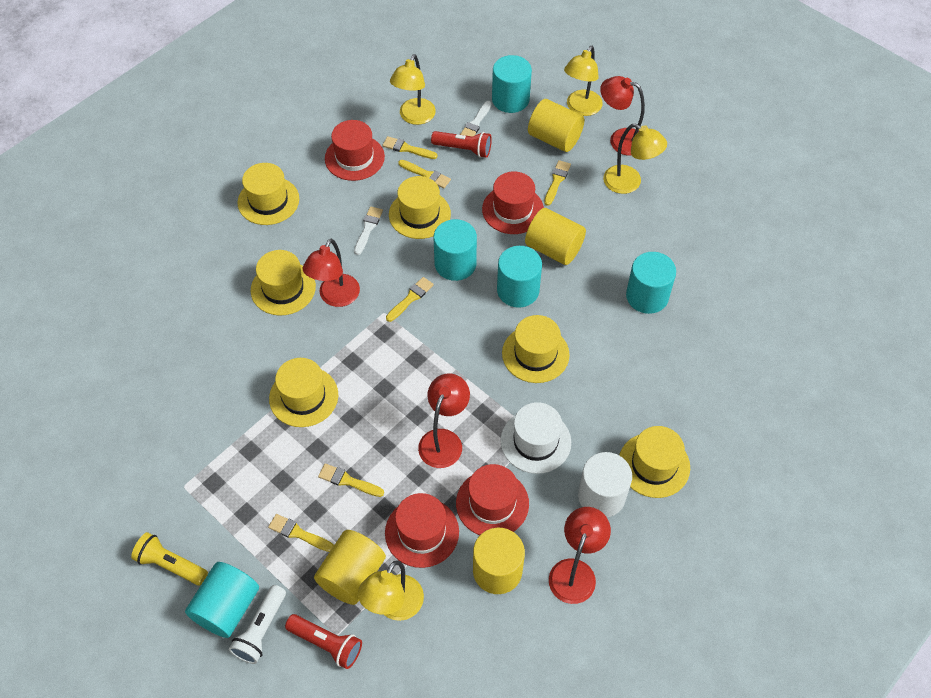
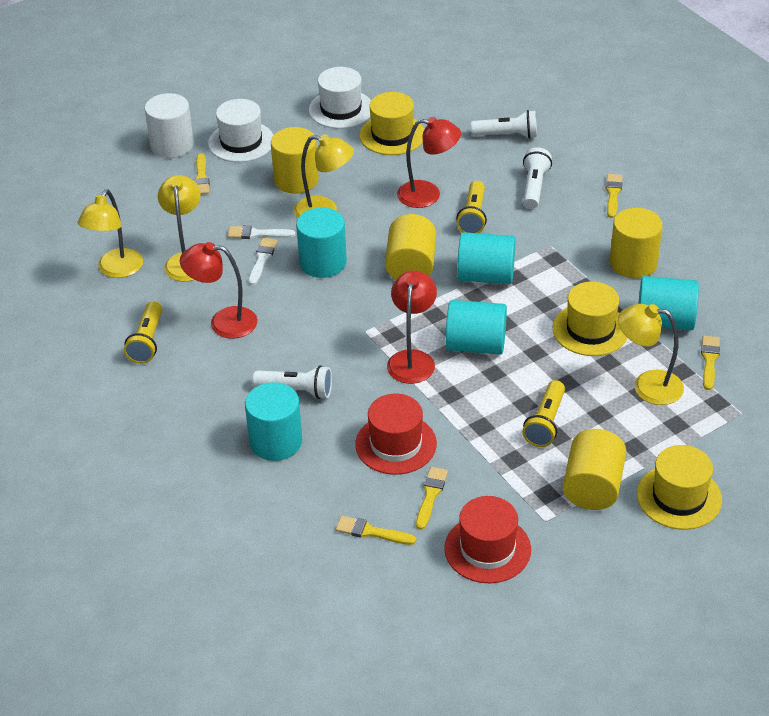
red flashlight: 2 -> 0
red hat: 4 -> 2
red lamp: 4 -> 3
white flashlight: 1 -> 3
white hat: 1 -> 2
yellow brush: 6 -> 5
yellow flashlight: 1 -> 3
yellow hat: 6 -> 3

